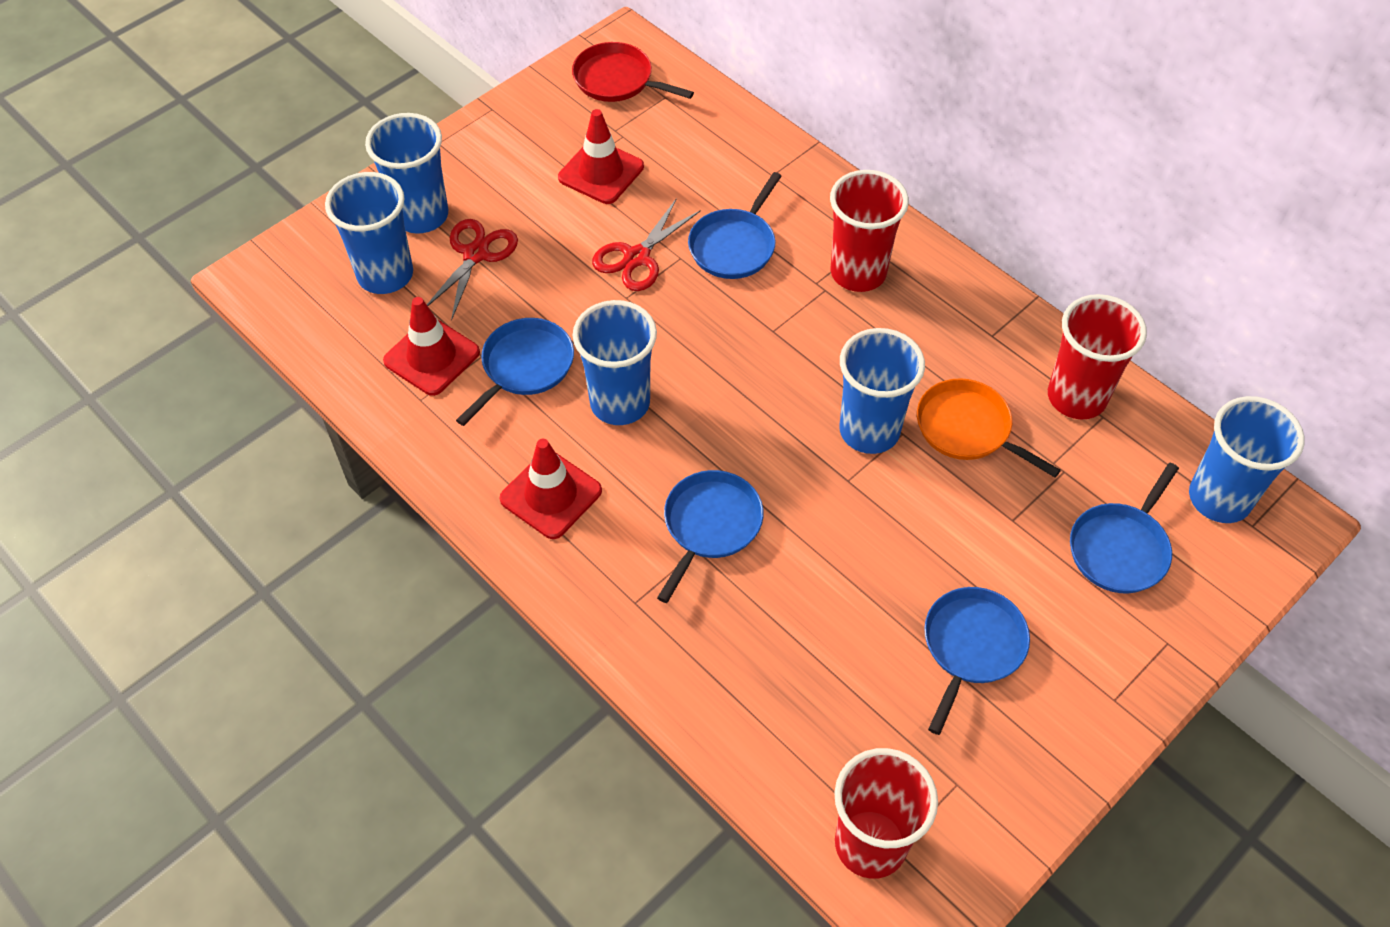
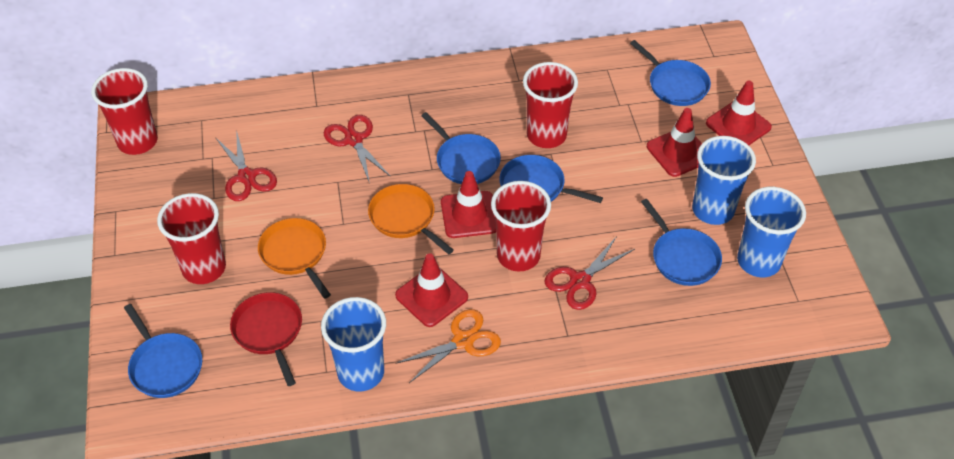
blue cup: 5 -> 3
orange pan: 1 -> 2
orange scissors: 0 -> 1
red cup: 3 -> 4
red scissors: 2 -> 3
red traffic cone: 3 -> 4

